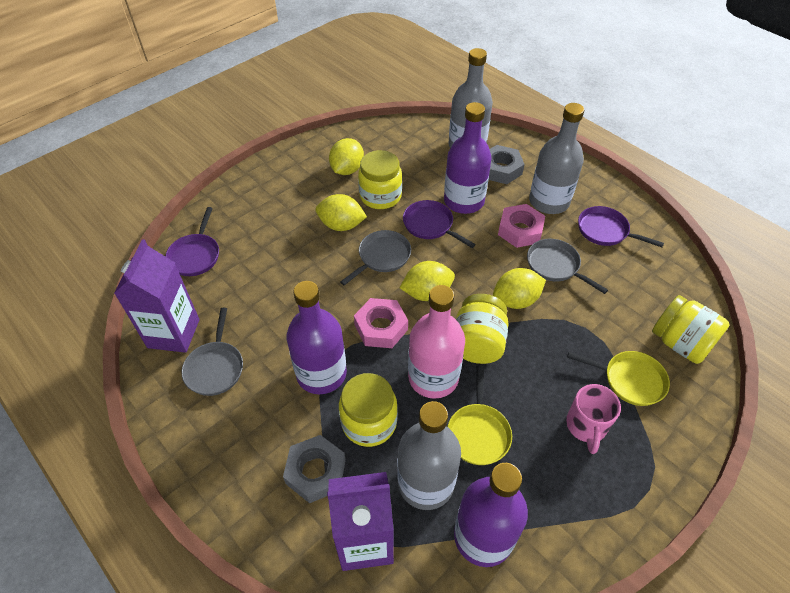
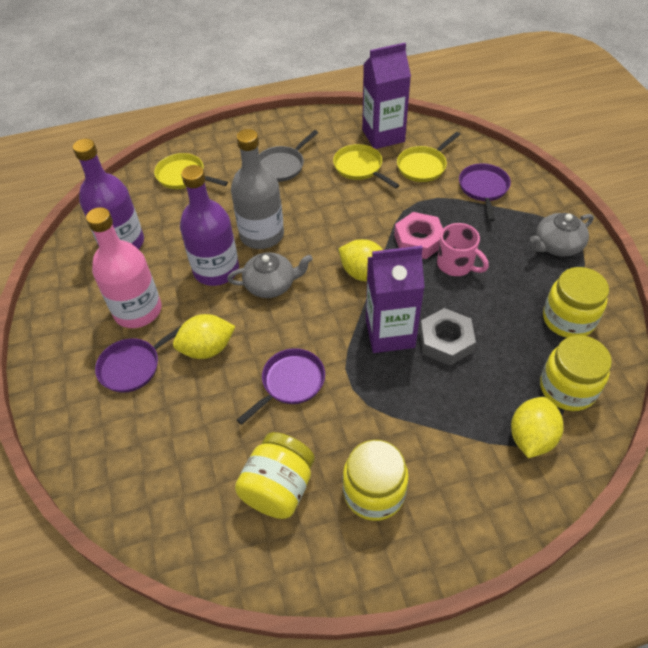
grey bottle: 3 -> 1
grey nut: 2 -> 1
grey pan: 3 -> 1
grey teapot: 0 -> 2
pink nut: 2 -> 1
purple bottle: 3 -> 2
yellow lemon: 4 -> 3
yellow pan: 2 -> 3

